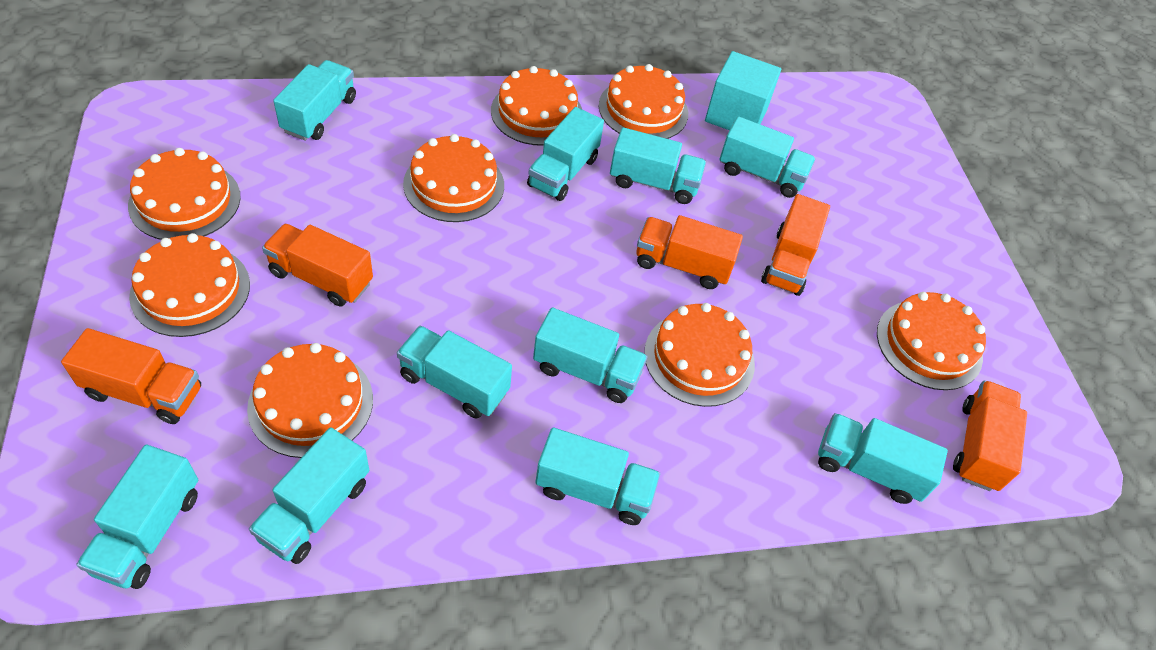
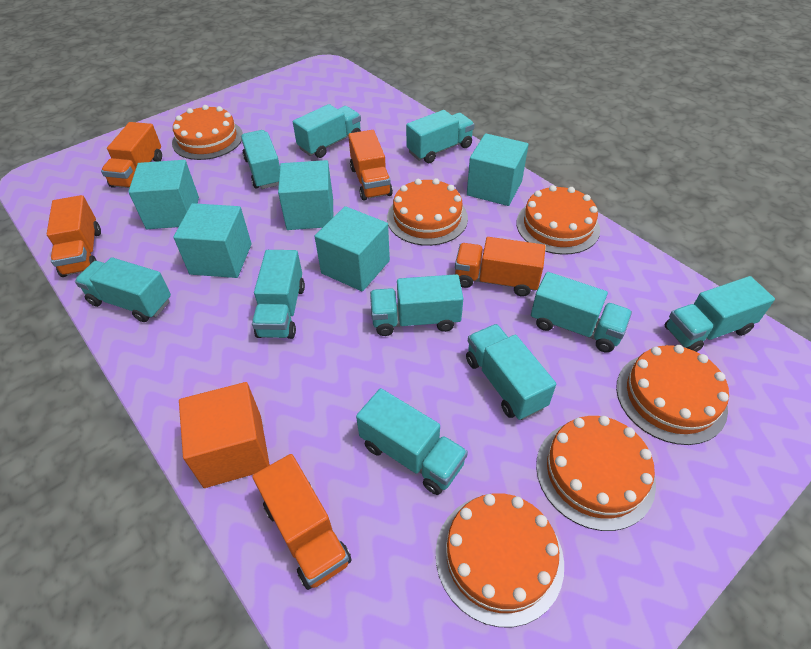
orange cake: 8 -> 6
orange cube: 0 -> 1
turquoise cube: 1 -> 5

